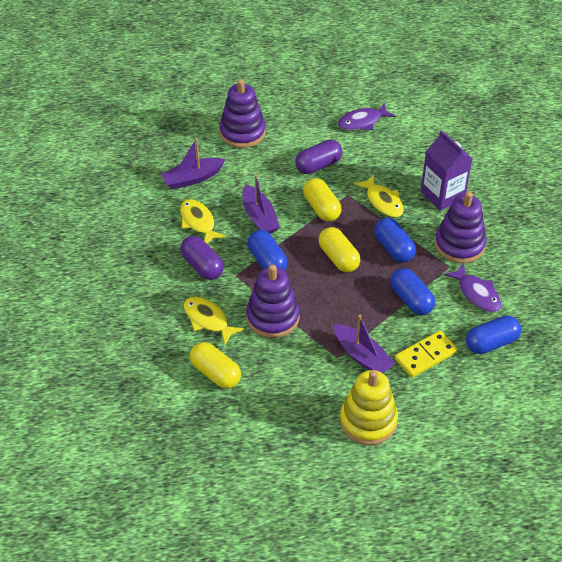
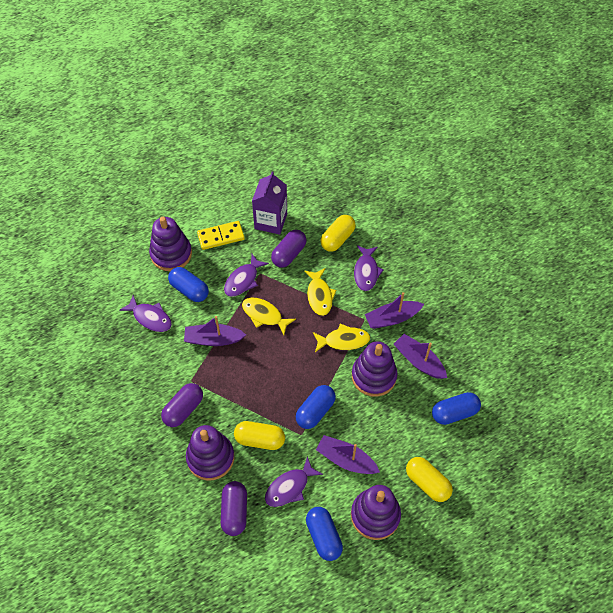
purple boat: 3 -> 4
purple capsule: 2 -> 3
purple fish: 2 -> 4
purple stacking toy: 3 -> 4
yellow stacking toy: 1 -> 0

